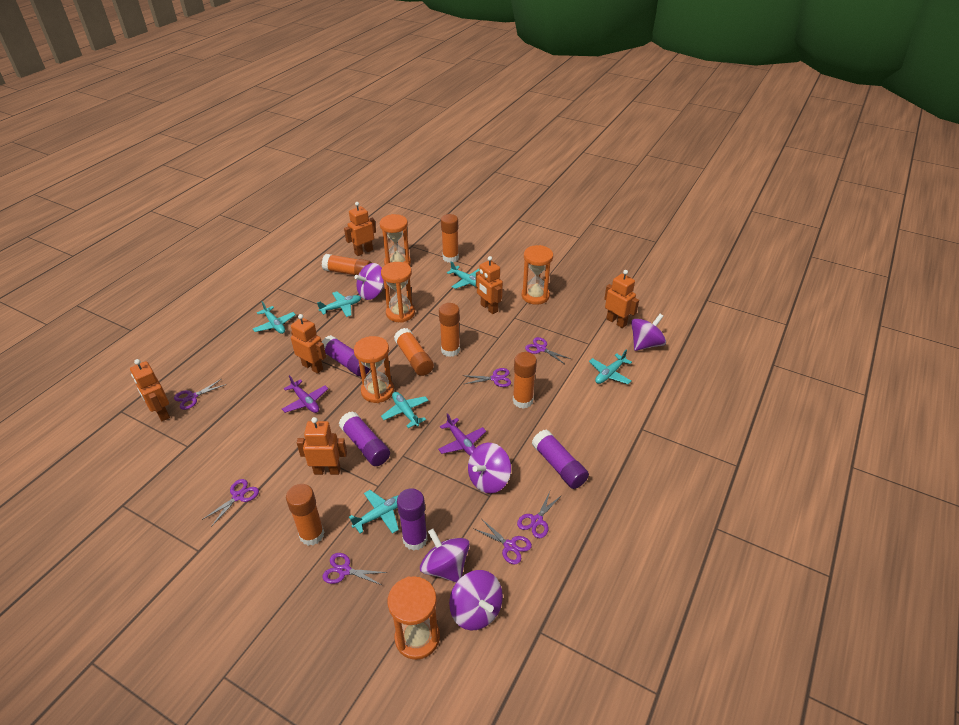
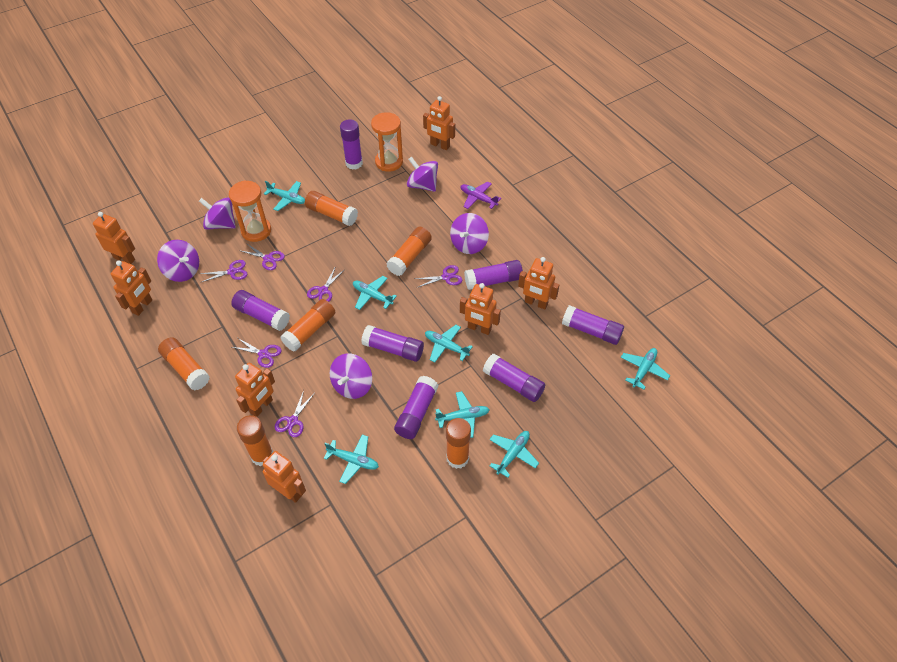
orange hourglass: 5 -> 2
orange robot: 6 -> 7
purple glue stick: 4 -> 7
purple plane: 2 -> 1
purple scissors: 7 -> 6
turquoise plane: 6 -> 7

